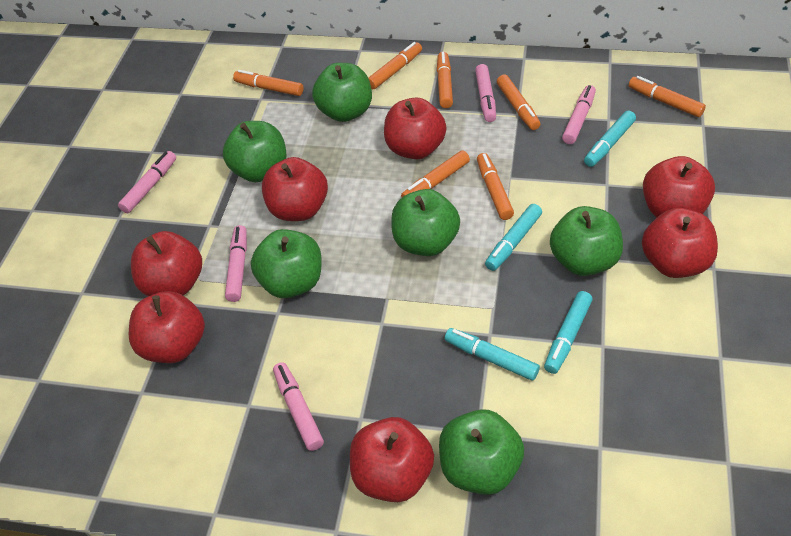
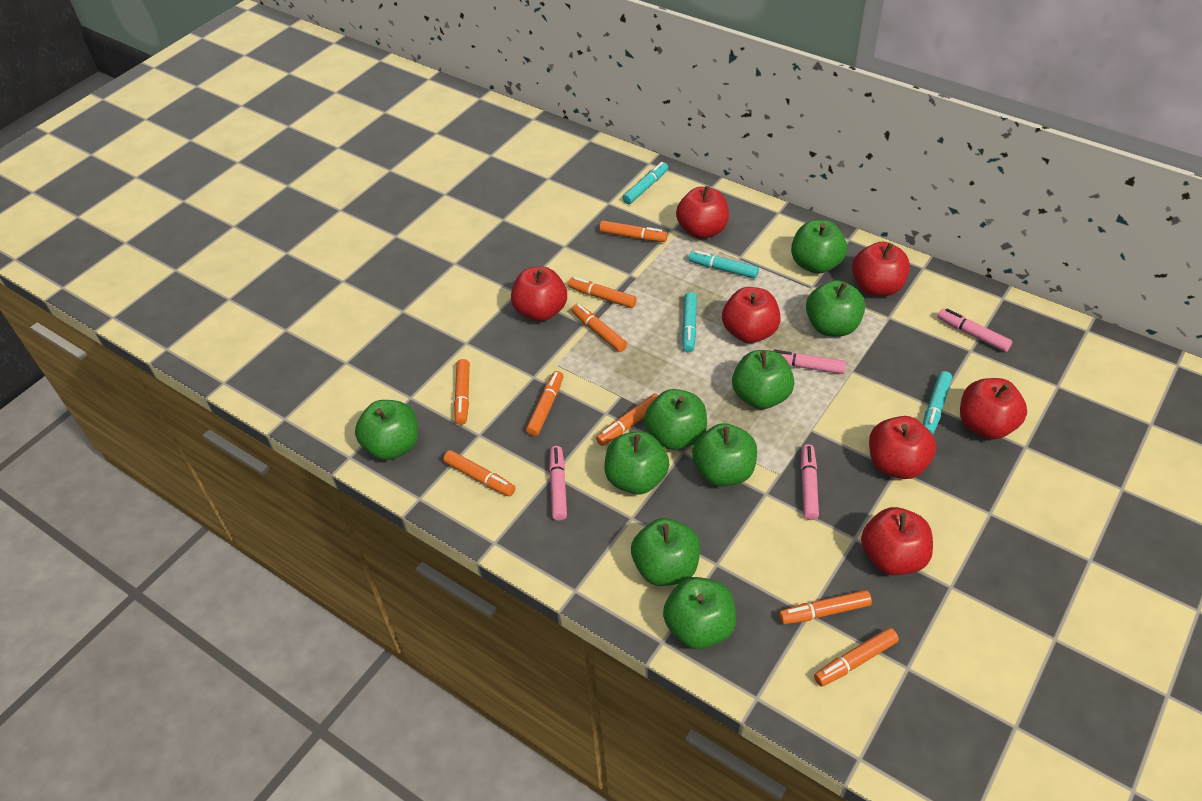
green apple: 6 -> 9
orange marker: 7 -> 9
pink marker: 5 -> 4

